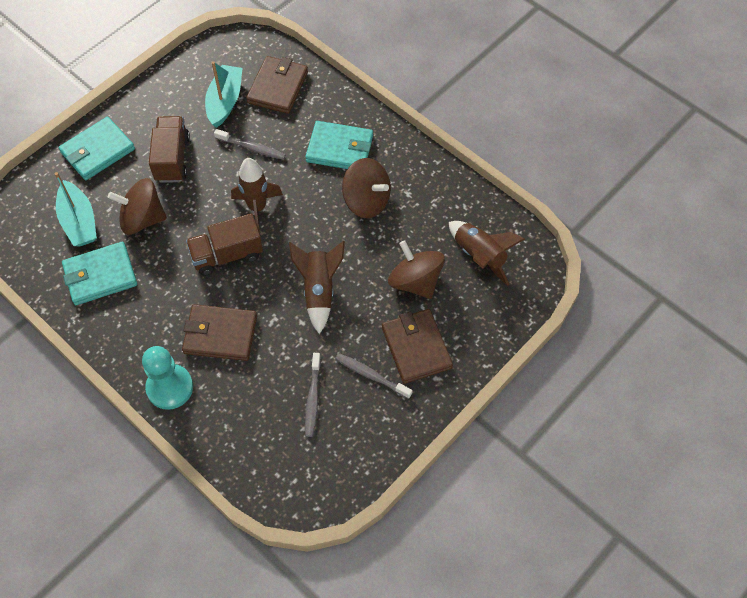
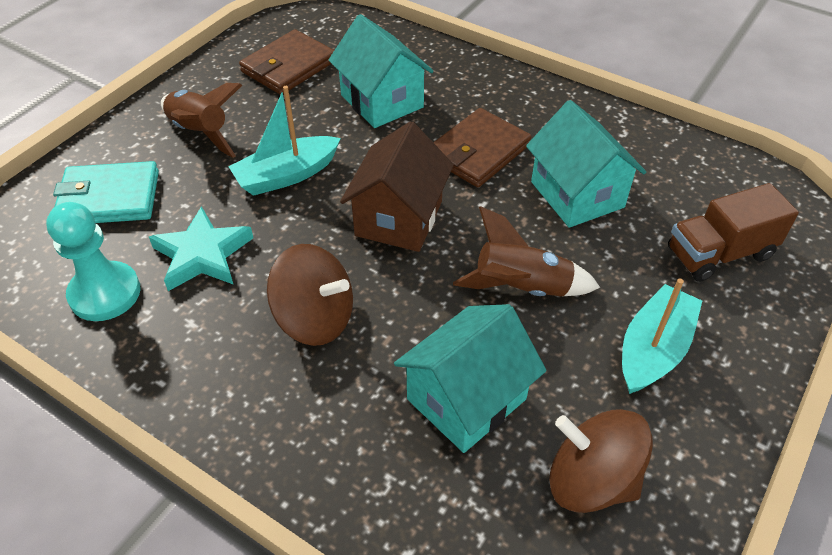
brown house: 0 -> 1
brown rocket: 3 -> 2
brown spinning top: 3 -> 2
brown truck: 2 -> 1
brown wallet: 3 -> 2
grey toothbrush: 3 -> 0
turquoise house: 0 -> 3
turquoise star: 0 -> 1
turquoise wallet: 3 -> 1

